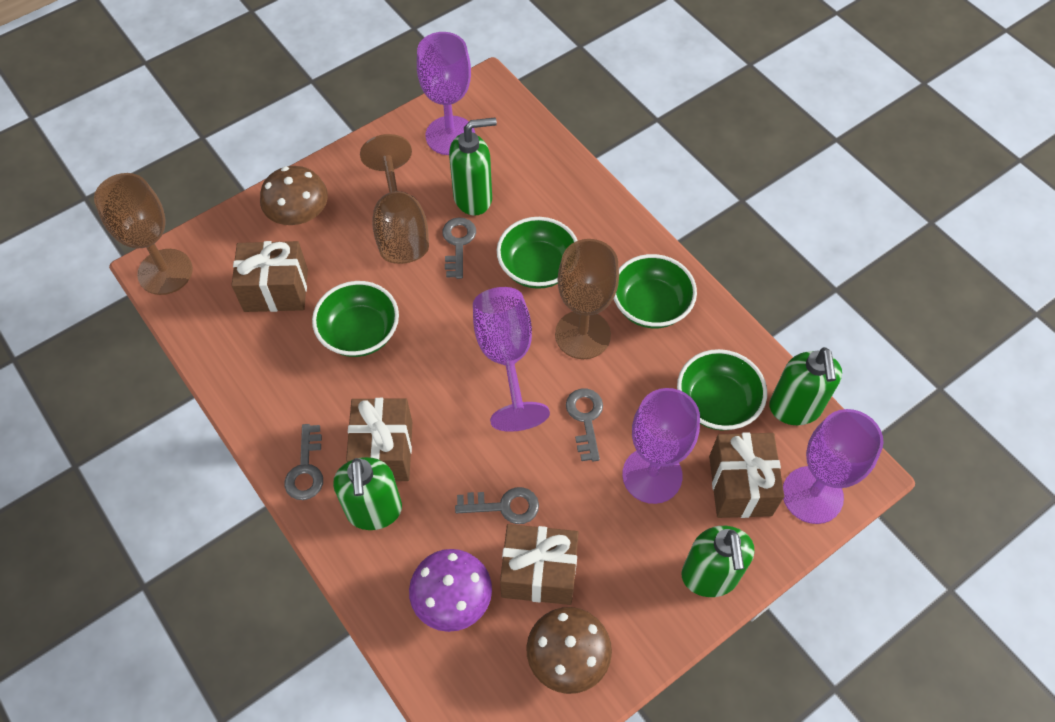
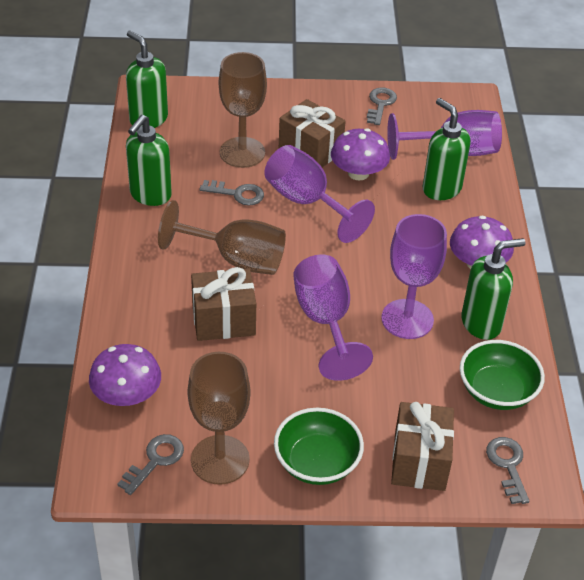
brown gift: 4 -> 3
brown mushroom: 2 -> 0
green bowl: 4 -> 2
purple mushroom: 1 -> 3

